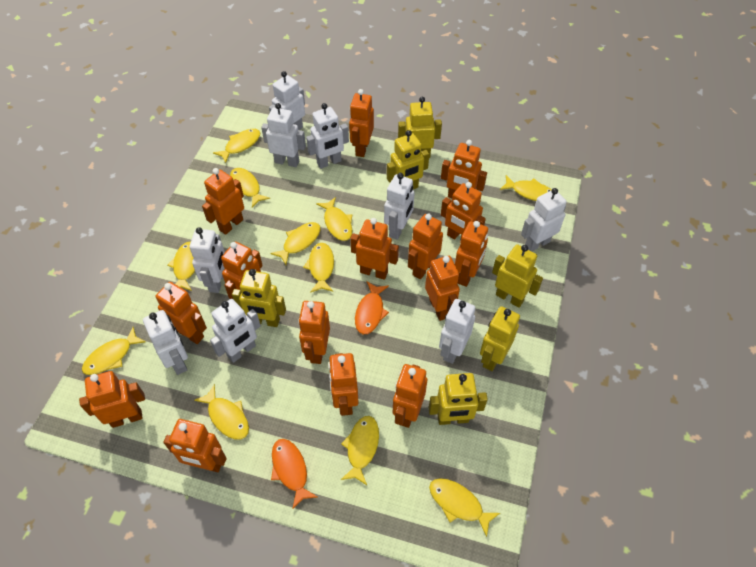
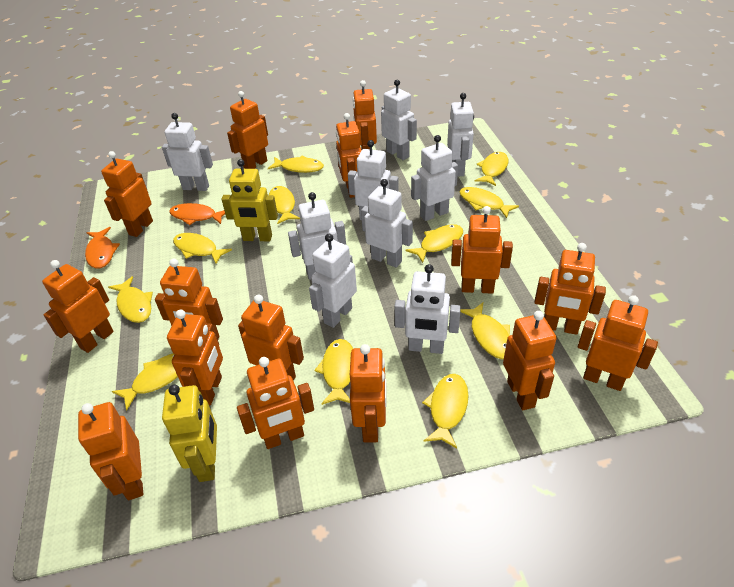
yellow robot: 6 -> 2

